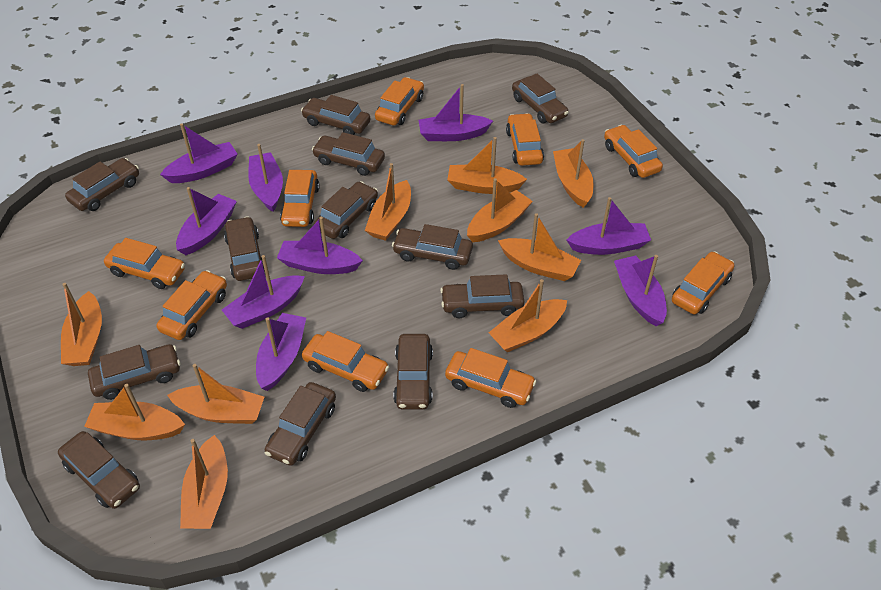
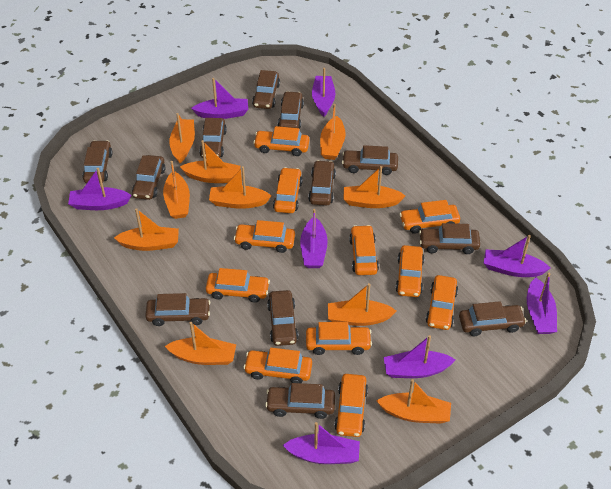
orange car: 9 -> 11
purple boat: 9 -> 8

